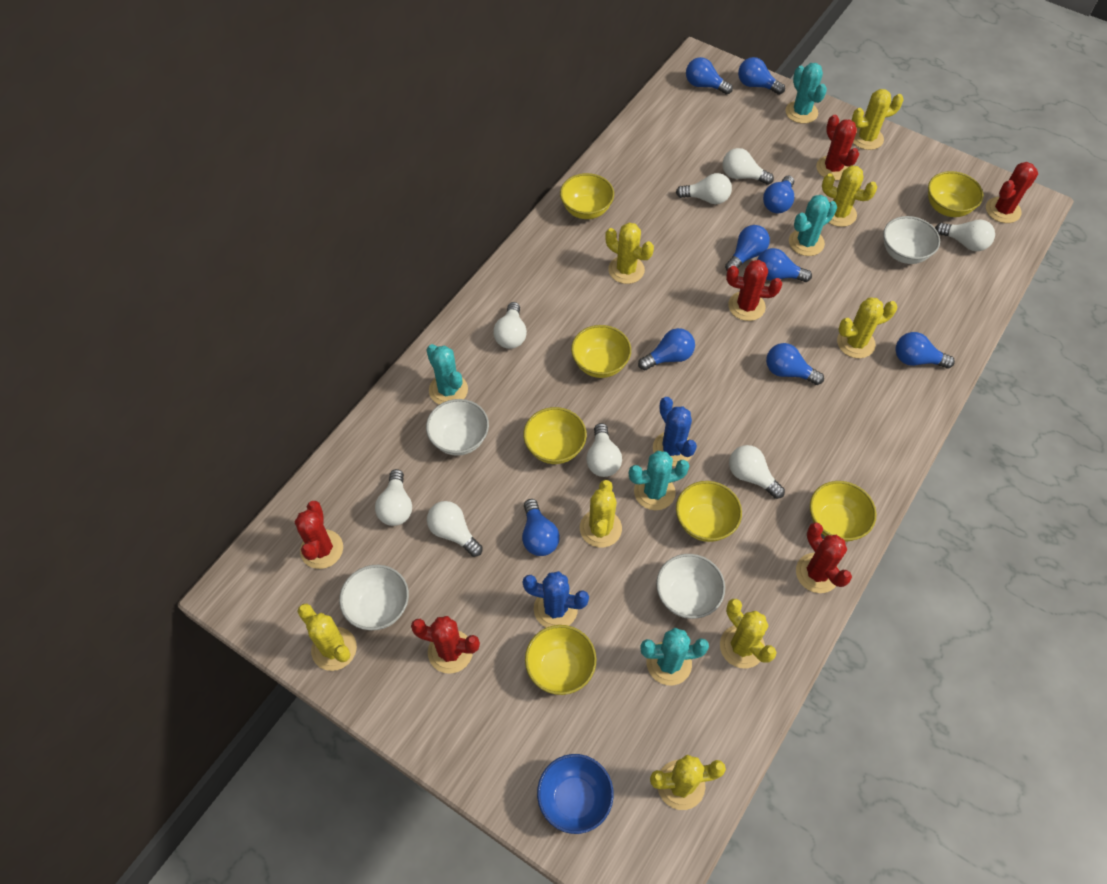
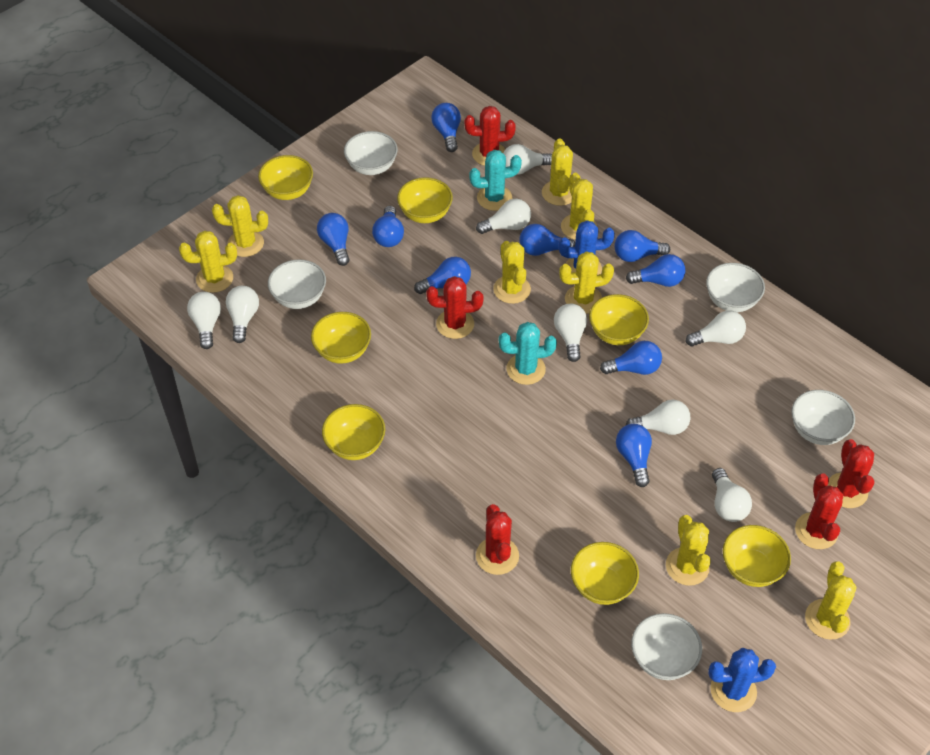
blue bowl: 1 -> 0
red cactus: 6 -> 5
turquoise cactus: 5 -> 2
white bowl: 4 -> 5

